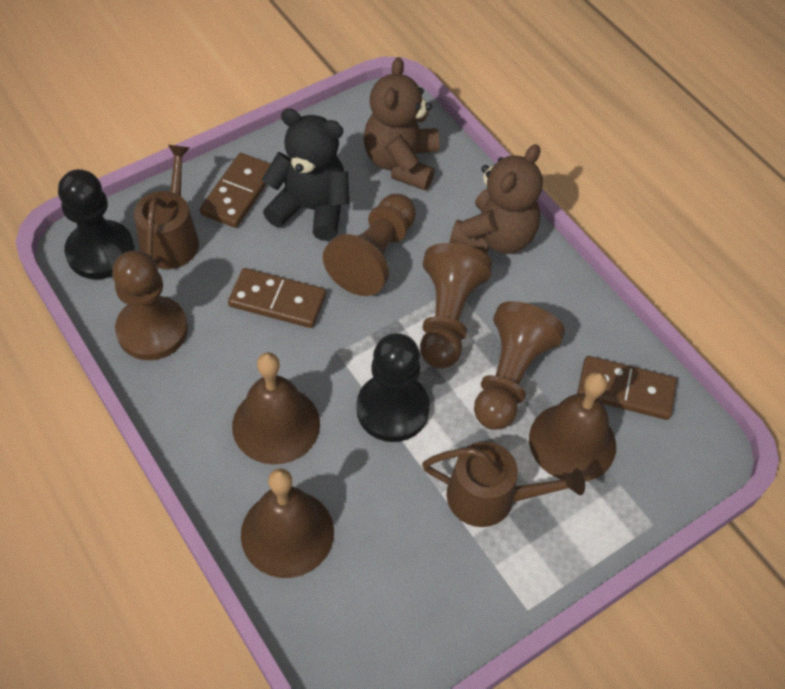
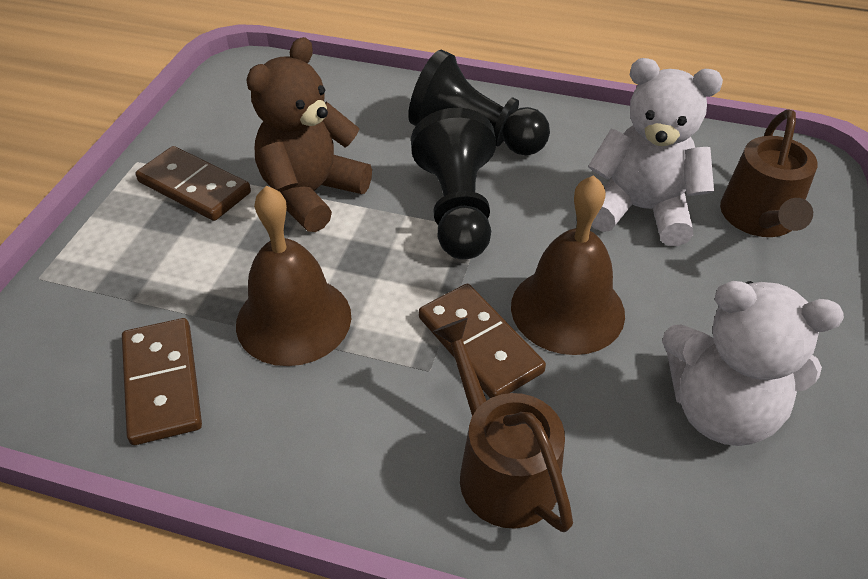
black teddy bear: 1 -> 0
brown bell: 3 -> 2
brown pawn: 4 -> 0
brown teddy bear: 2 -> 1
white teddy bear: 0 -> 2

